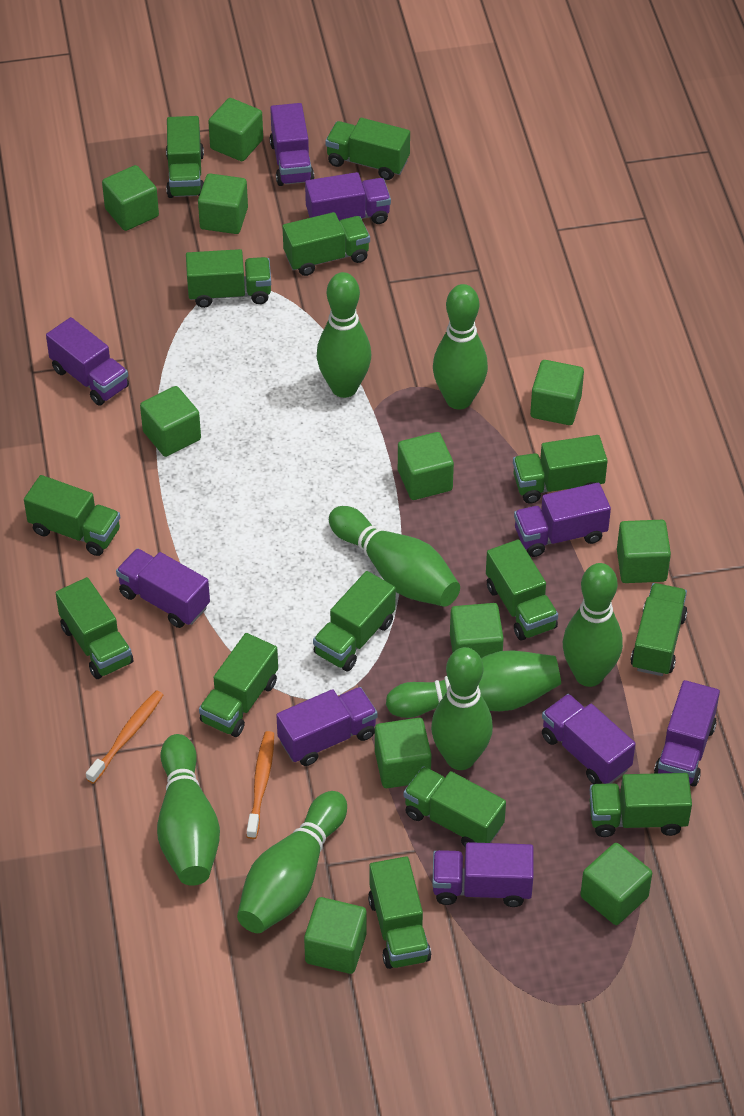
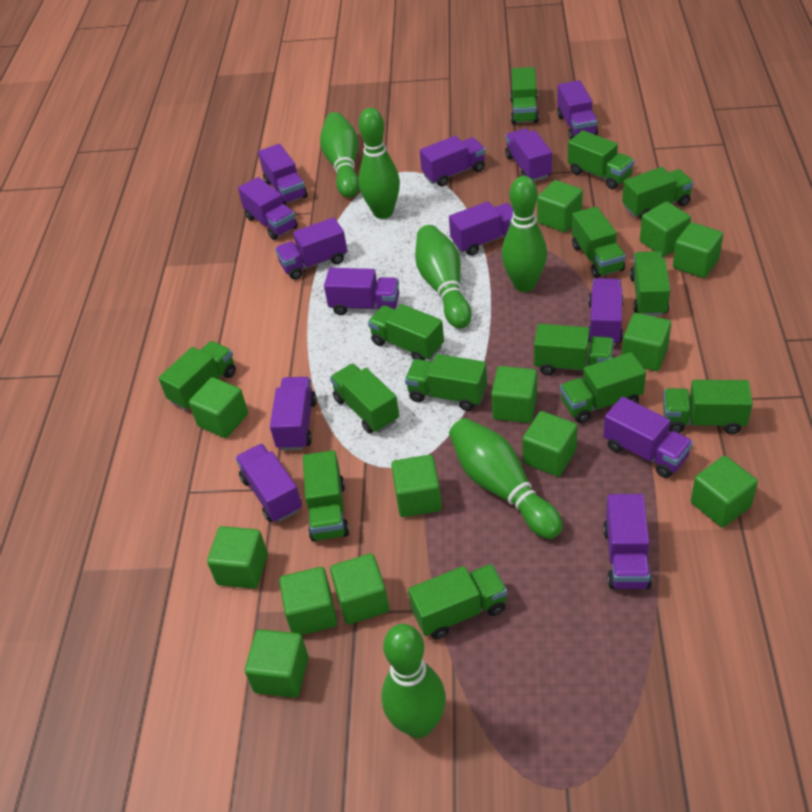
green bowling pin: 8 -> 6
green cube: 11 -> 13
orange toothbrush: 2 -> 0
purple truck: 9 -> 13

